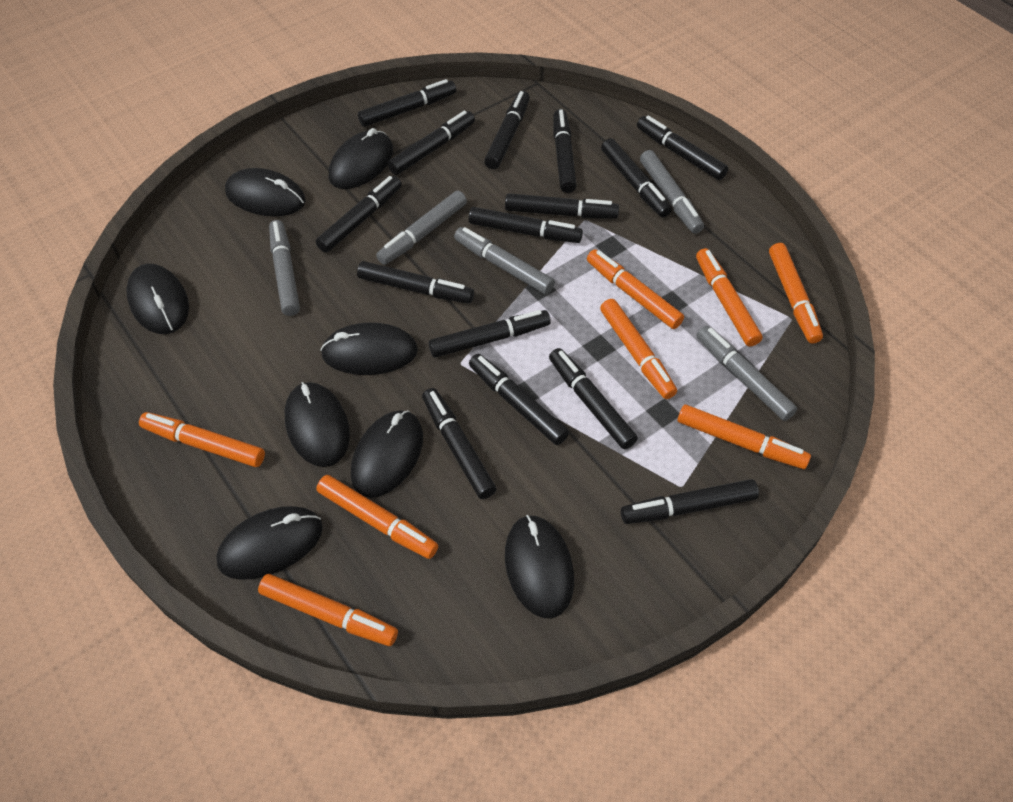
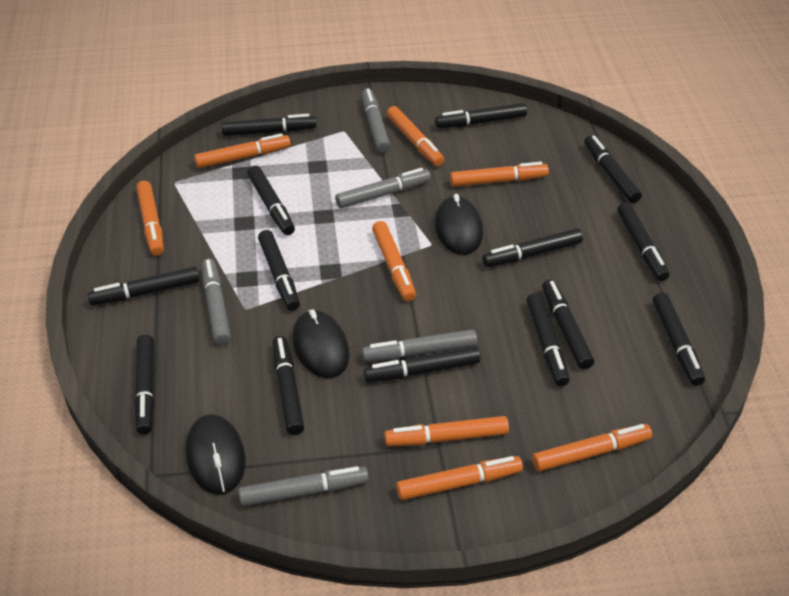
black marker: 15 -> 14
black mouse: 8 -> 3

